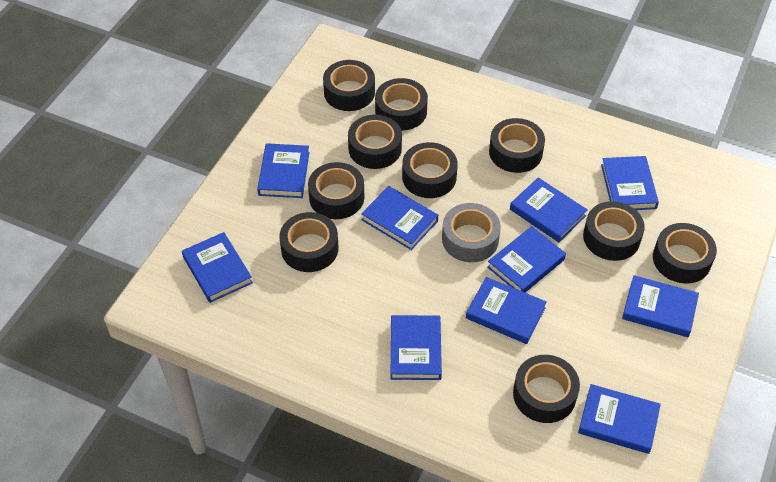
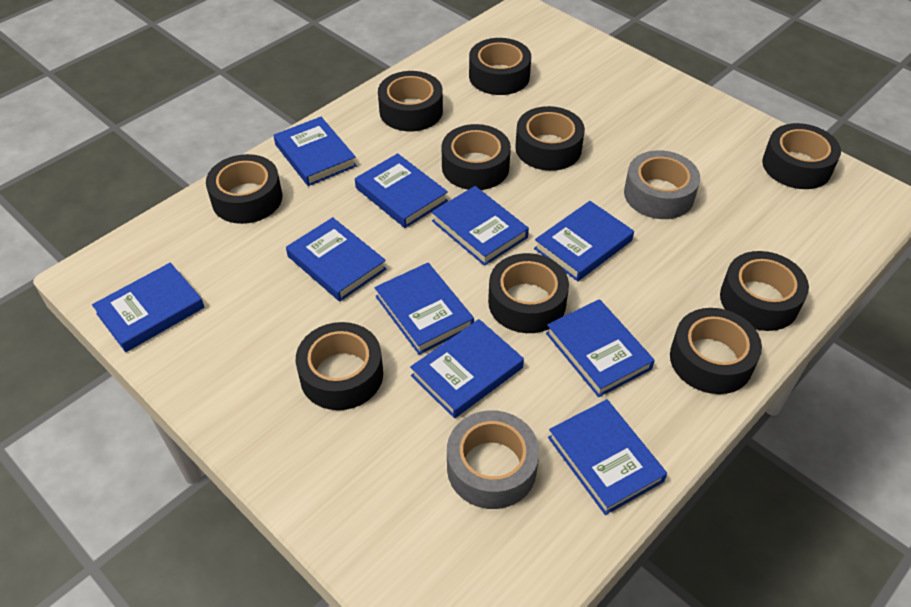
grey tape: 1 -> 2

